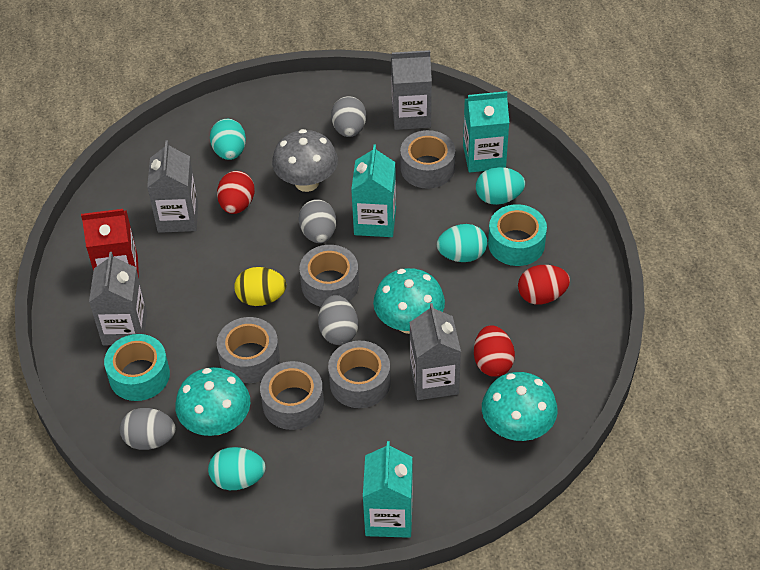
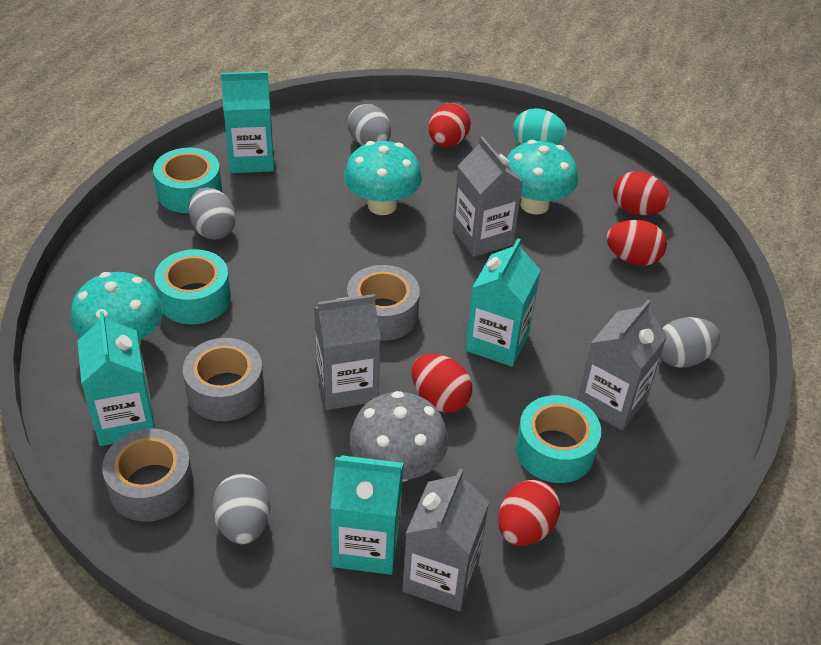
grey tape: 5 -> 3
red carton: 1 -> 0
red egg: 3 -> 5
turquoise carton: 3 -> 4
turquoise egg: 4 -> 1
turquoise tape: 2 -> 3
yellow egg: 1 -> 0

